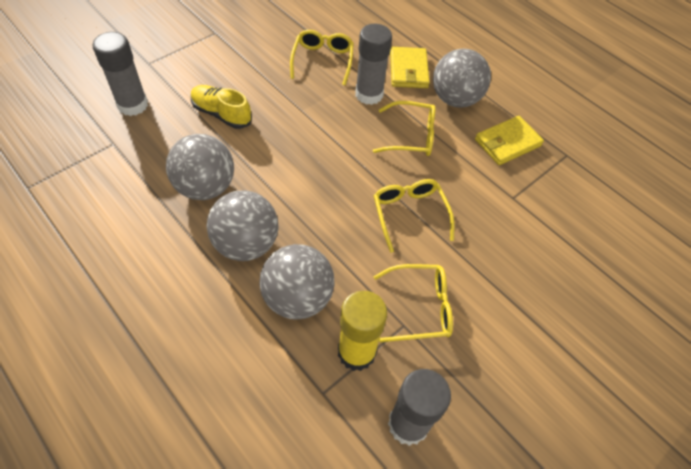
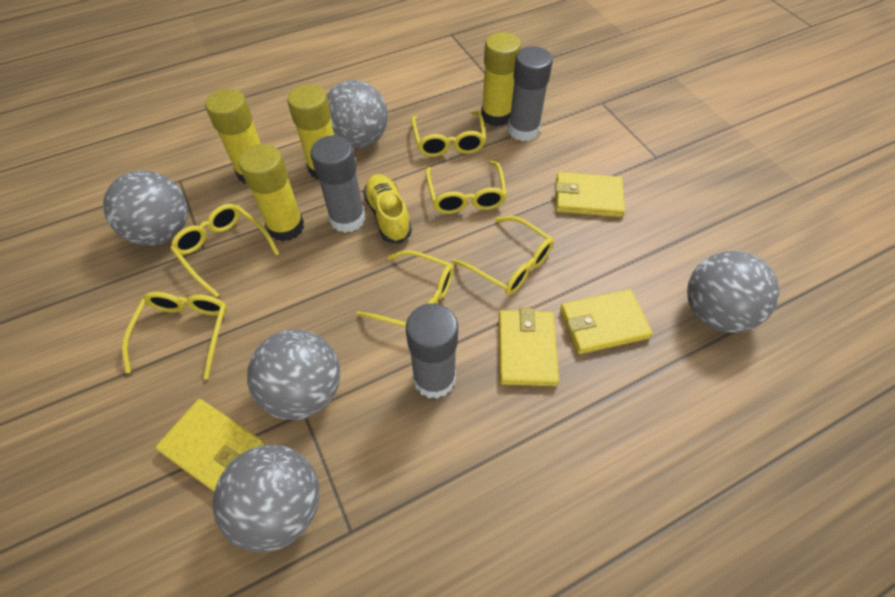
grey ball: 4 -> 5
yellow glasses: 4 -> 6
yellow glue stick: 1 -> 4
yellow wallet: 2 -> 4

